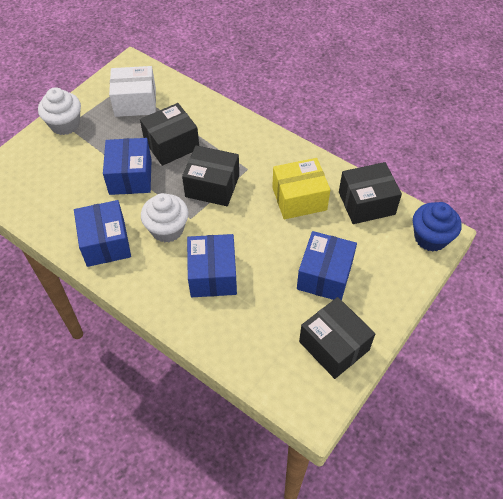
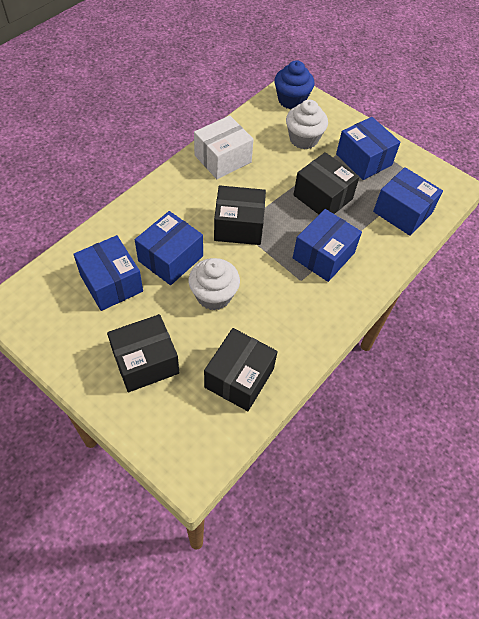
blue box: 4 -> 5
yellow box: 1 -> 0

